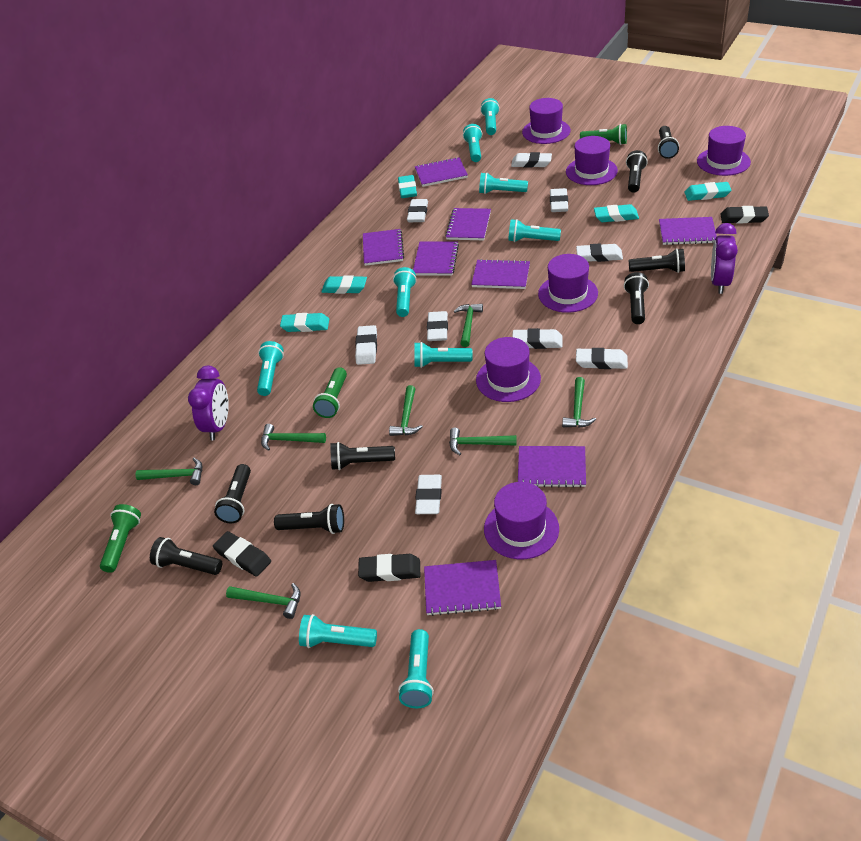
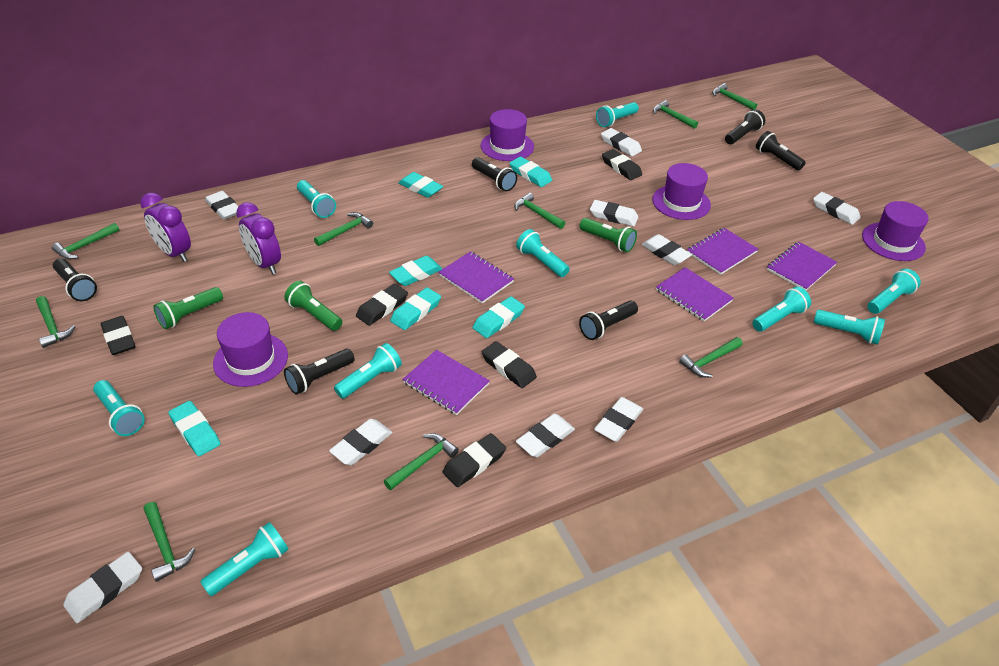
black eraser: 3 -> 5
black flashlight: 8 -> 6
green hammer: 7 -> 9
purple hat: 6 -> 4
purple notebook: 8 -> 5
turquoise eraser: 5 -> 6

